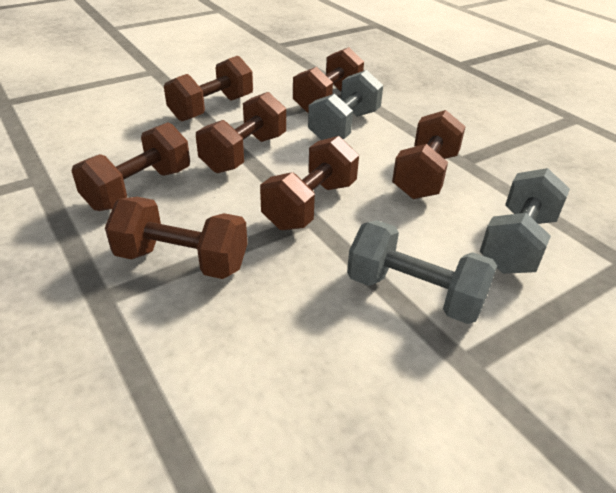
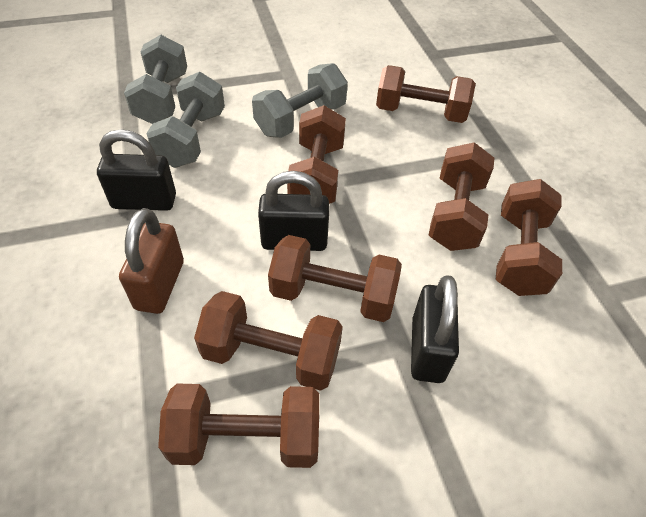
black padlock: 0 -> 3
brown padlock: 0 -> 1

